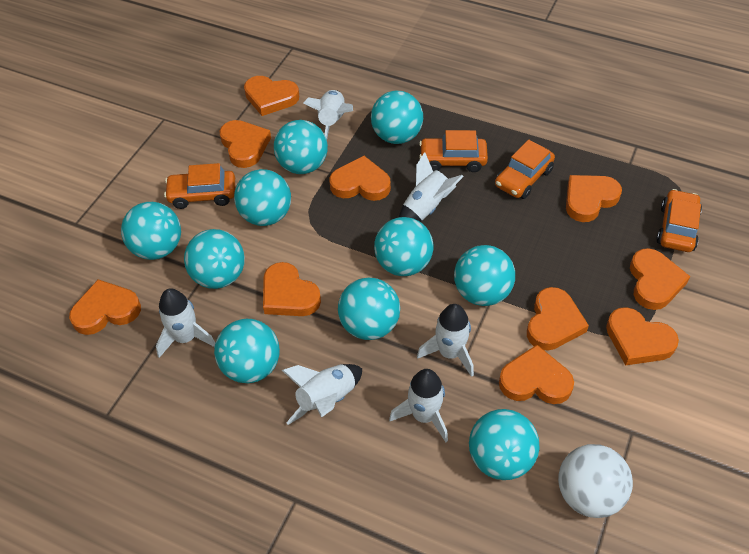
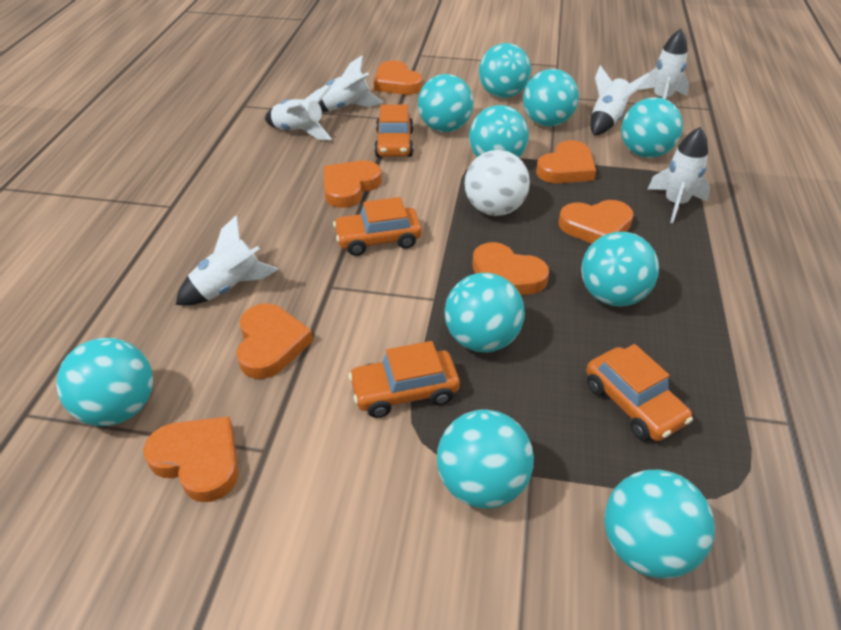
orange heart: 10 -> 7

